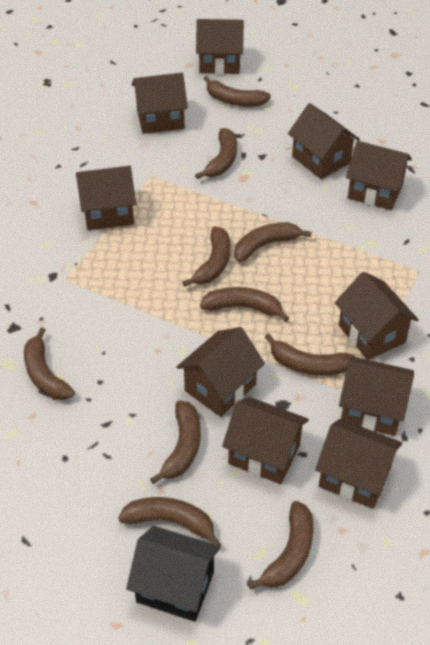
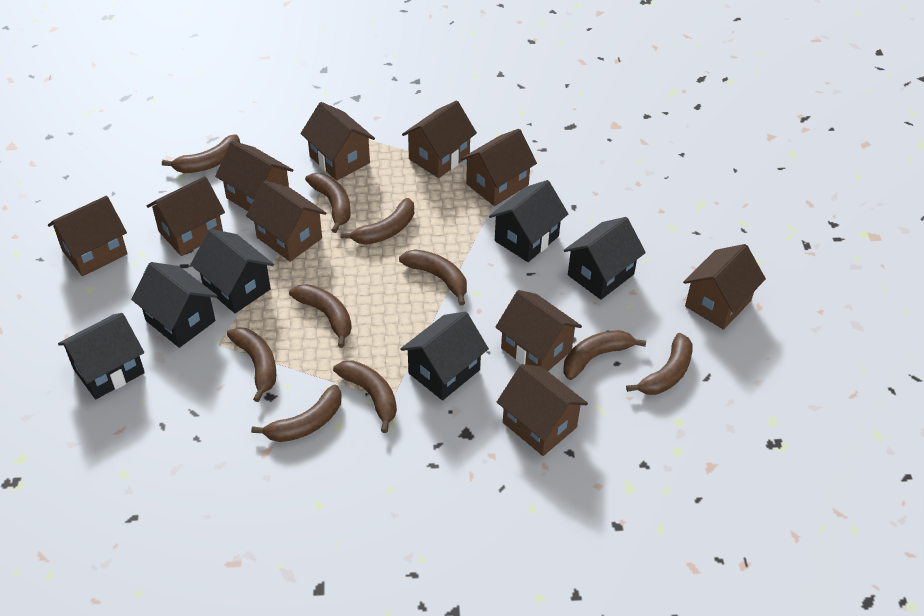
black house: 1 -> 6

